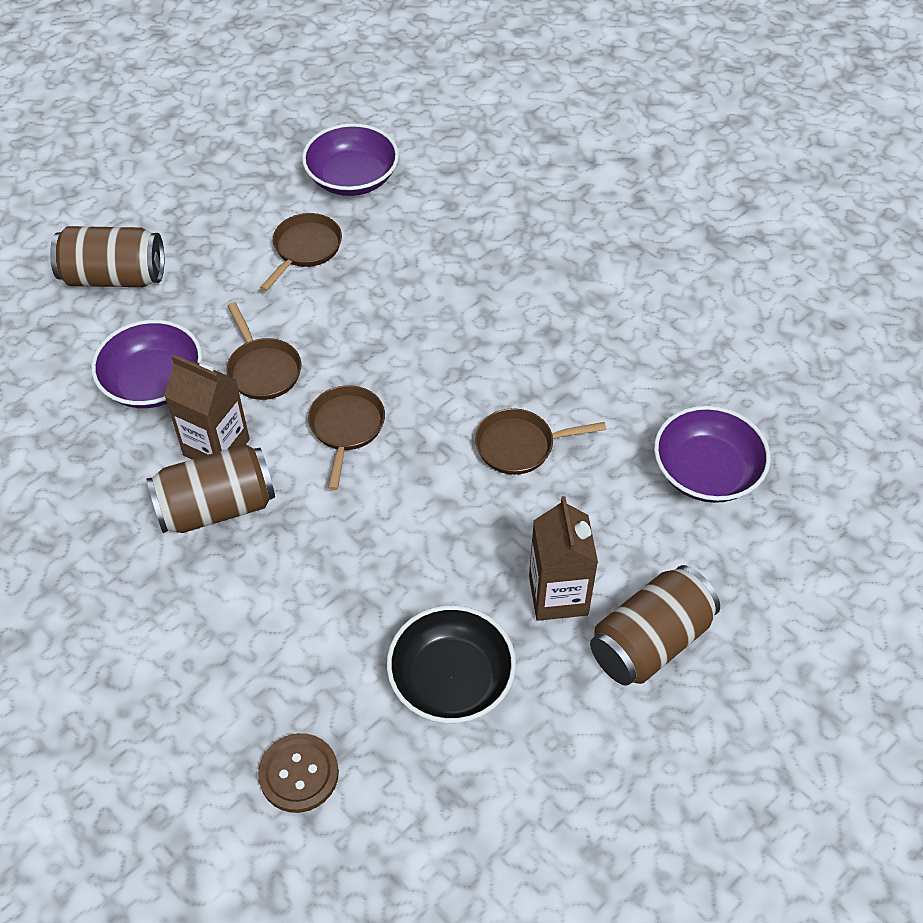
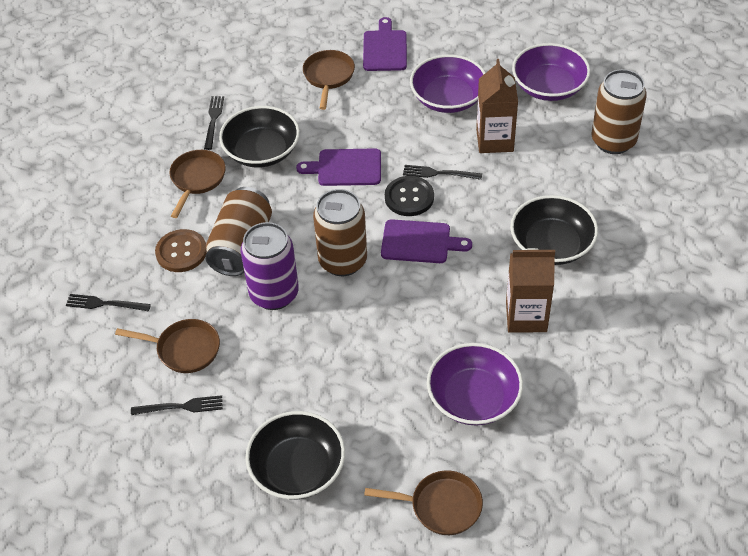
black bowl: 1 -> 3
black button: 0 -> 1
black fork: 0 -> 4
purple can: 0 -> 1
purple cutting board: 0 -> 3

